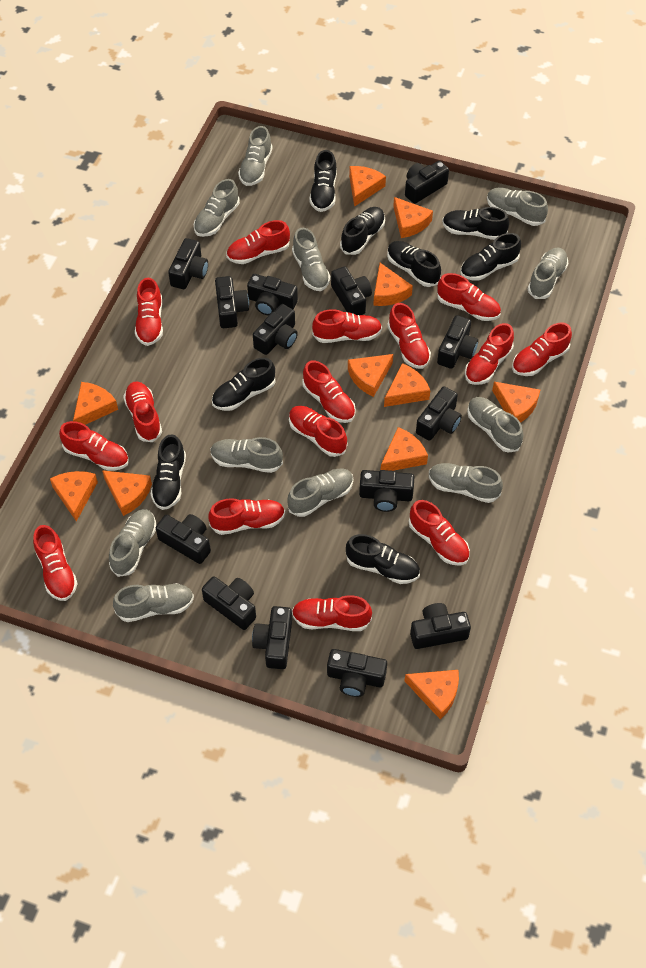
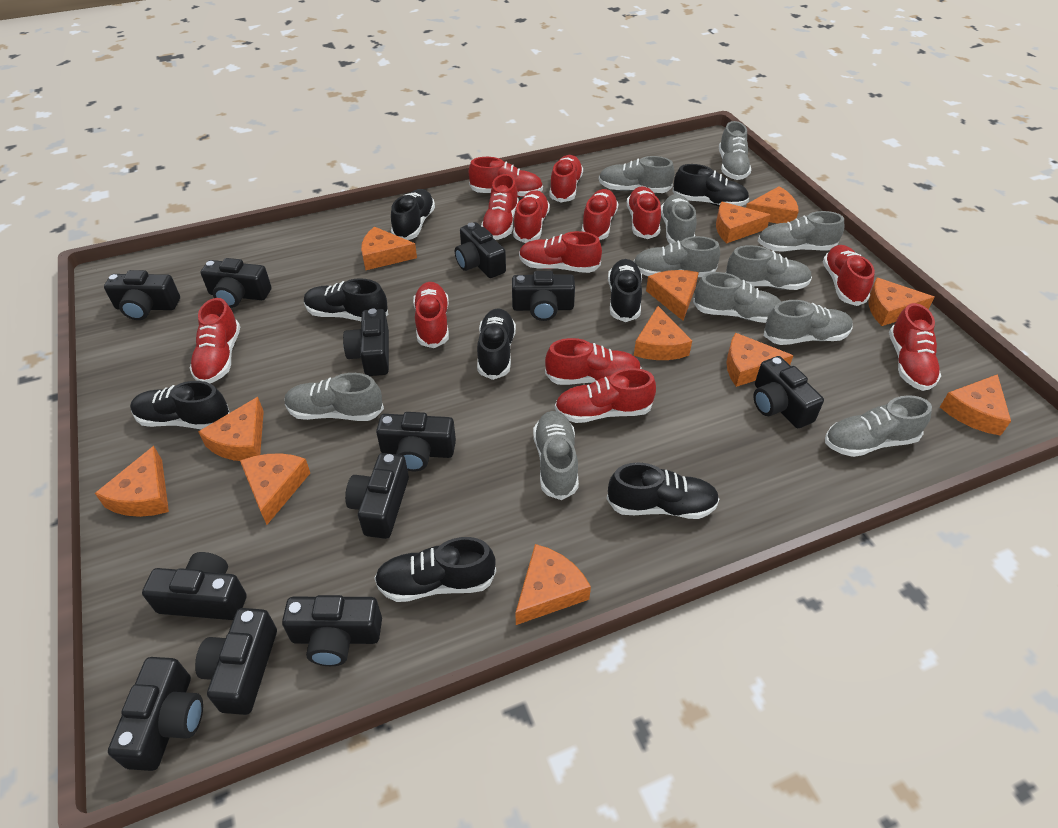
black camera: 14 -> 12
orange cheese: 11 -> 12
red shoe: 15 -> 13

